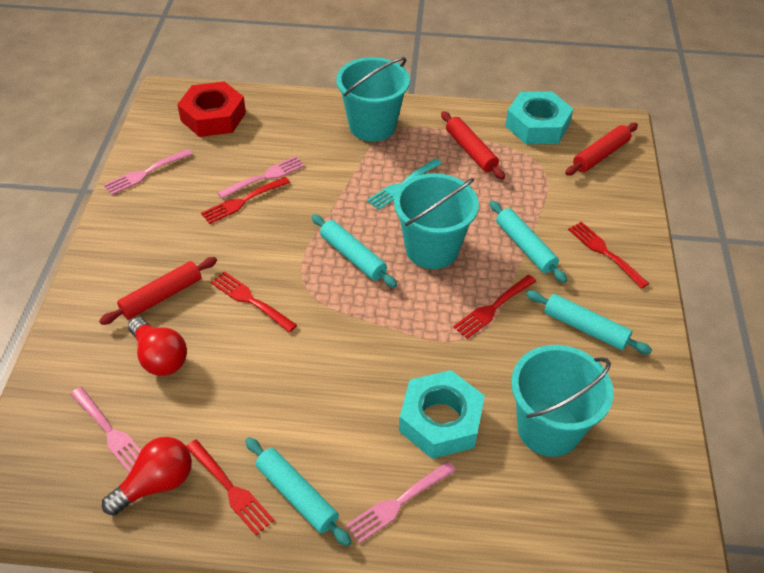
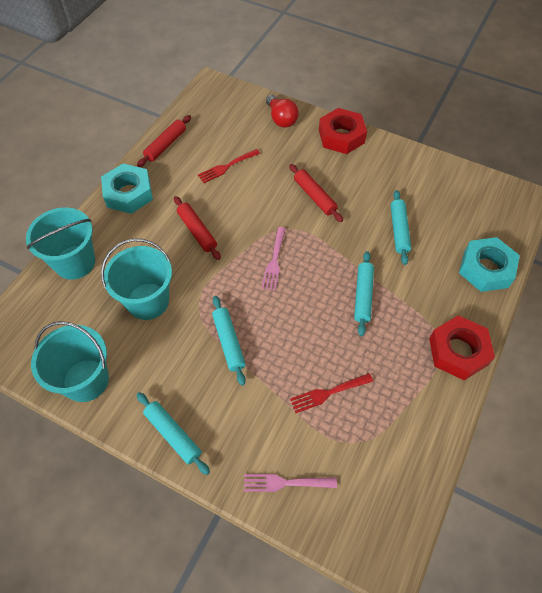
pink fork: 4 -> 2
red fork: 5 -> 2
red light bulb: 2 -> 1
red nut: 1 -> 2
turquoise fork: 1 -> 0

